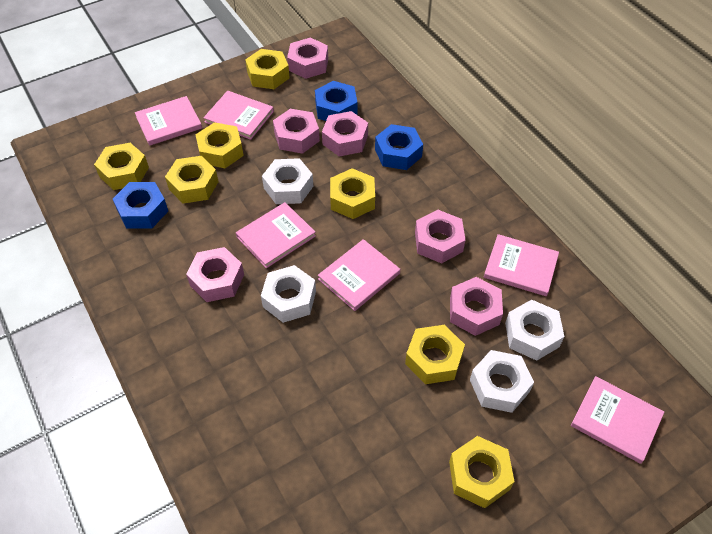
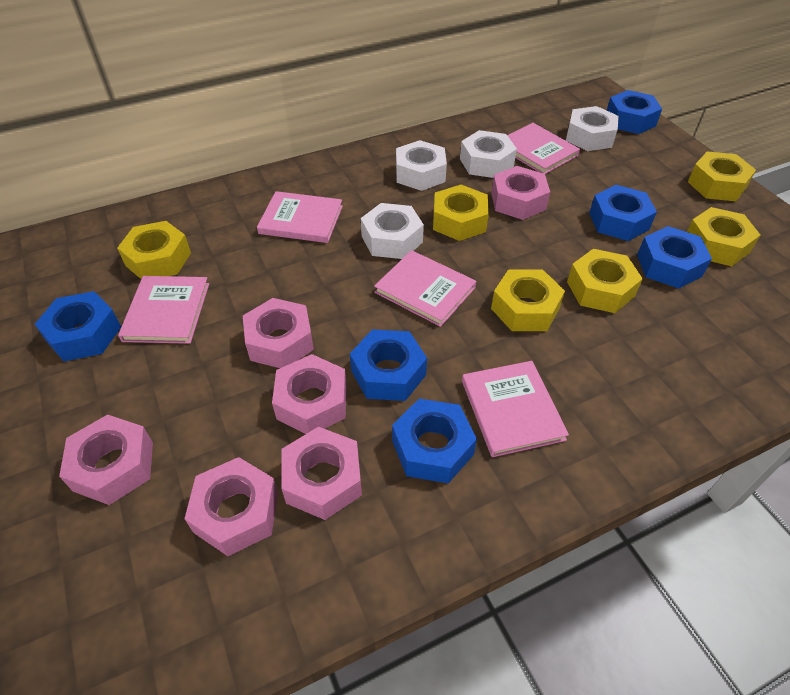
blue nut: 3 -> 6
pink book: 6 -> 5
yellow nut: 7 -> 6

